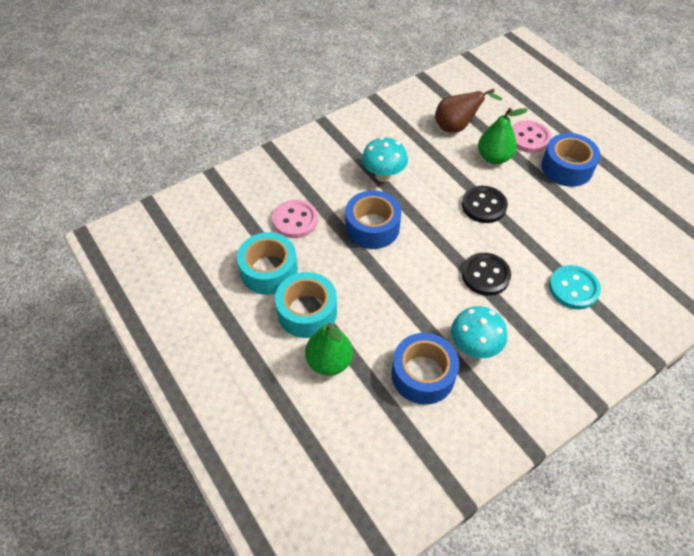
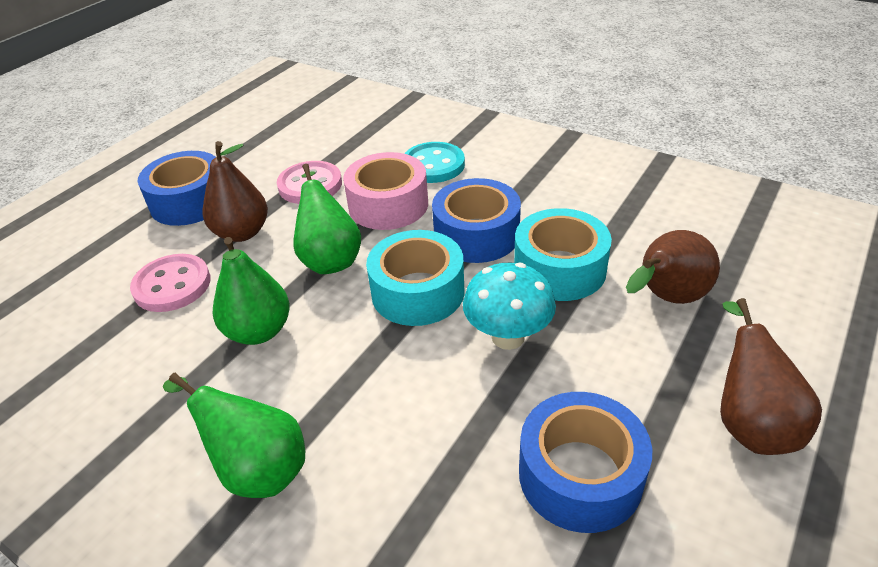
black button: 2 -> 0
brown pear: 1 -> 3
green pear: 2 -> 3
pink tape: 0 -> 1
turquoise mushroom: 2 -> 1

